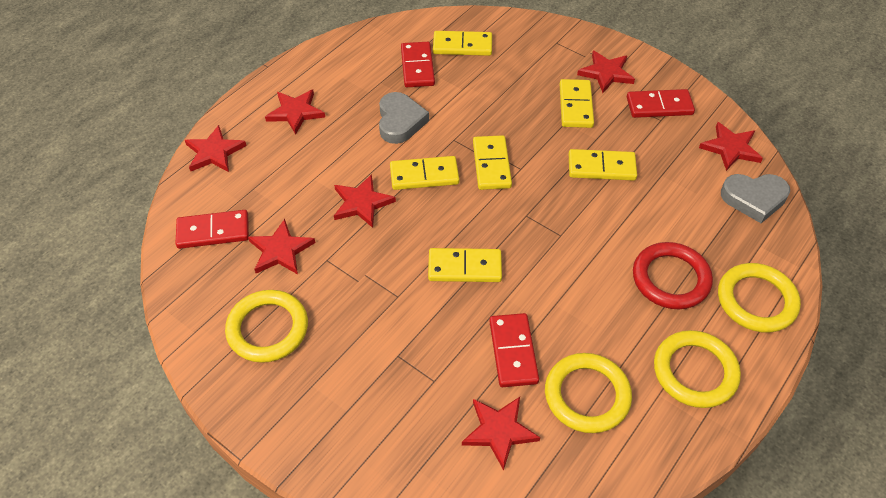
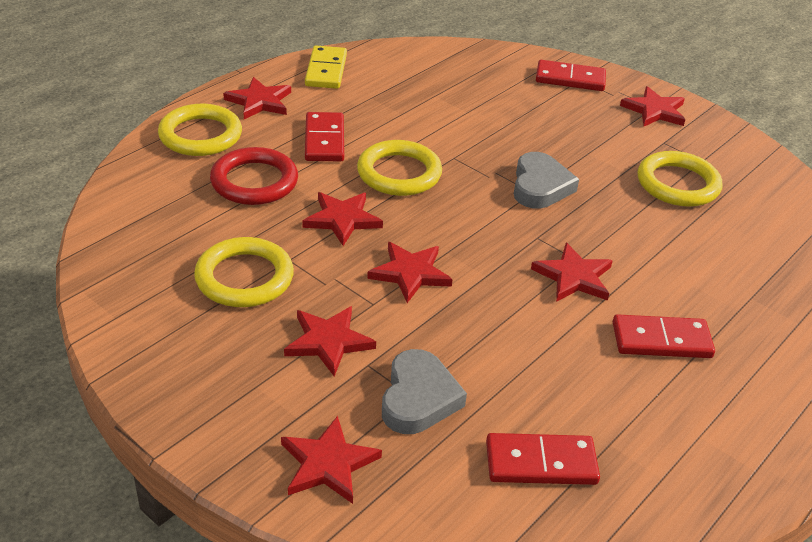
yellow domino: 6 -> 1

